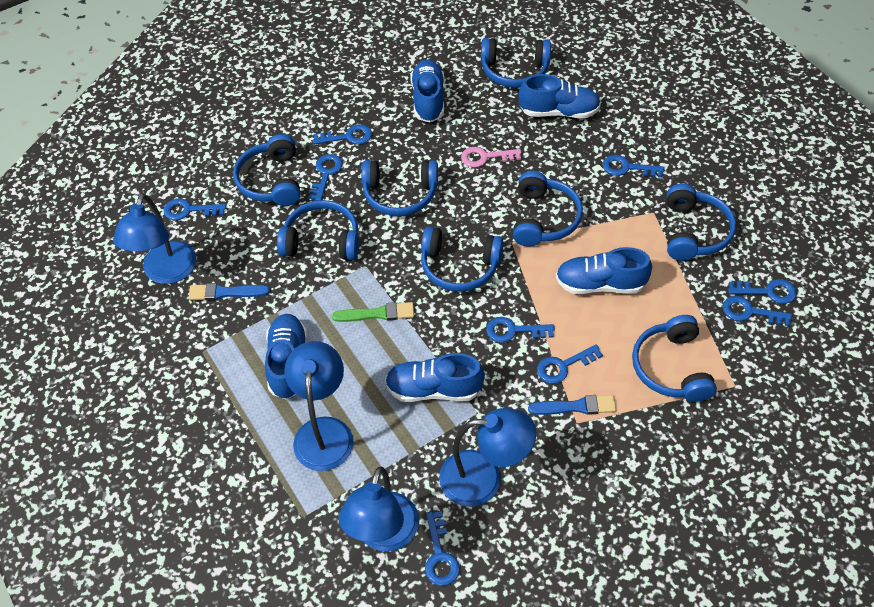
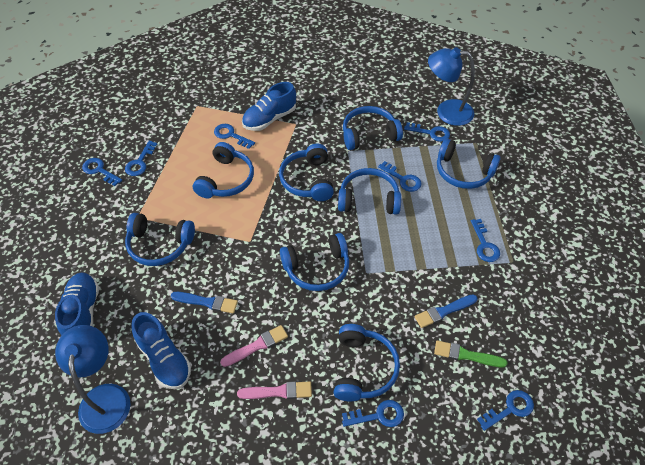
blue key: 9 -> 8
blue lamp: 4 -> 2
blue shoe: 5 -> 3
pink brush: 0 -> 2
pink key: 1 -> 0

